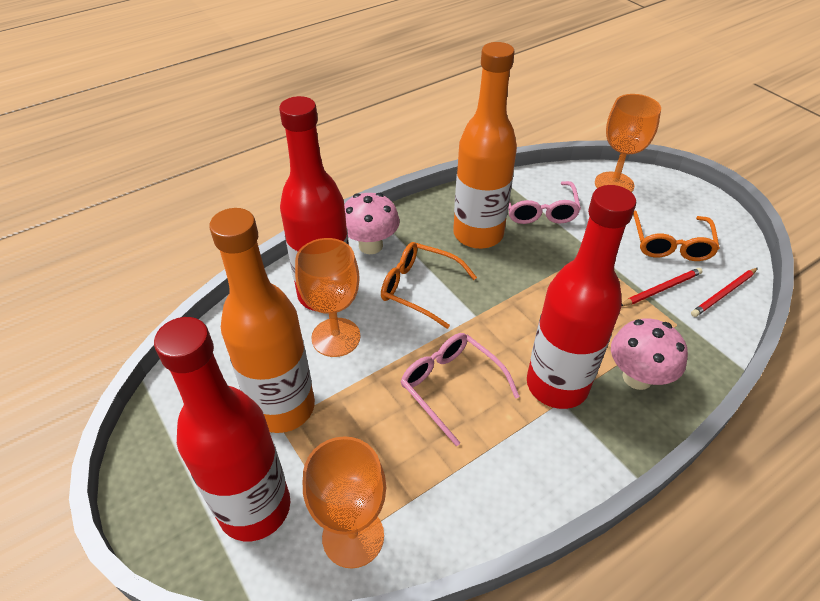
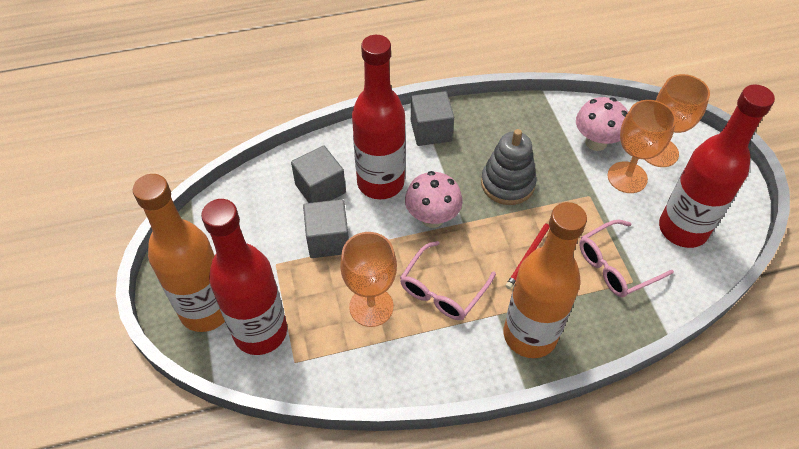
grey cube: 0 -> 3
grey stacking toy: 0 -> 1
orange glasses: 2 -> 0
red pencil: 2 -> 1

